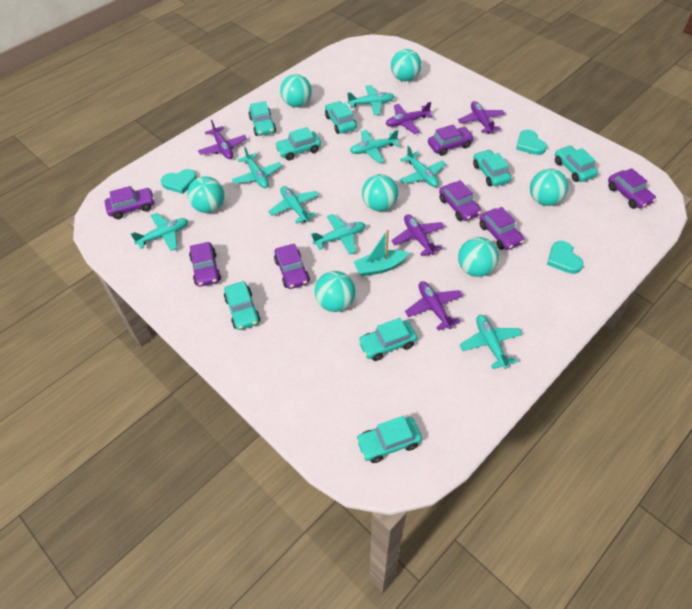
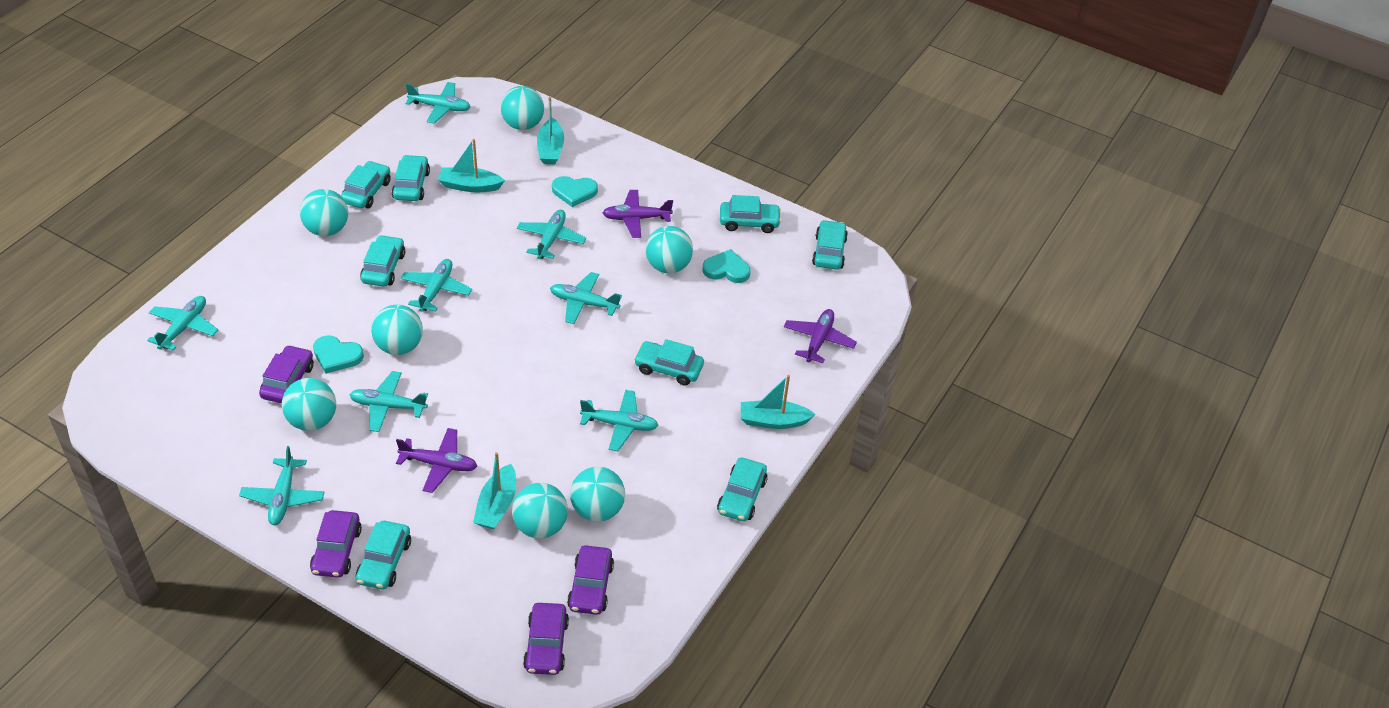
purple car: 7 -> 4
purple plane: 5 -> 3
turquoise boat: 1 -> 4

